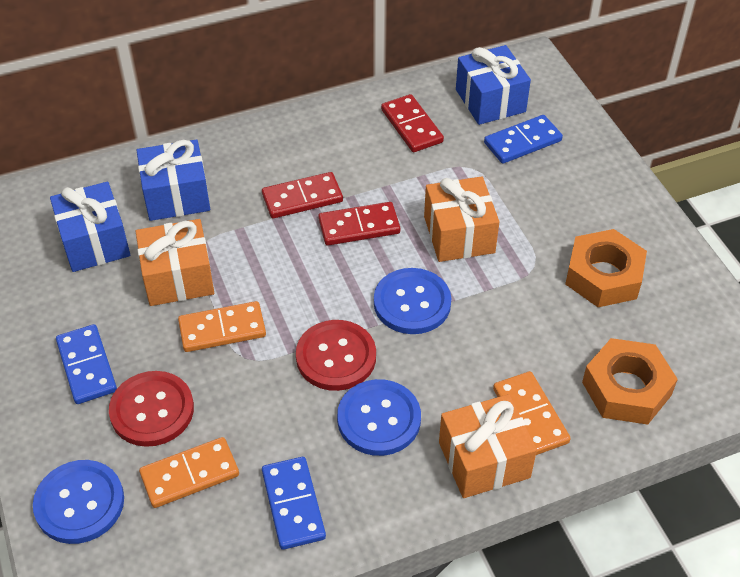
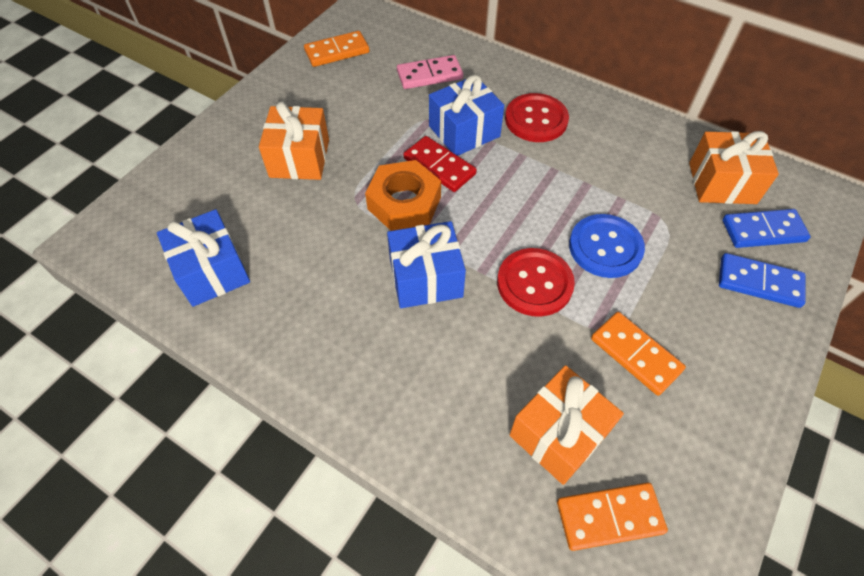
blue button: 3 -> 1
blue domino: 3 -> 2
orange nut: 2 -> 1
pink domino: 0 -> 1
red domino: 3 -> 1

